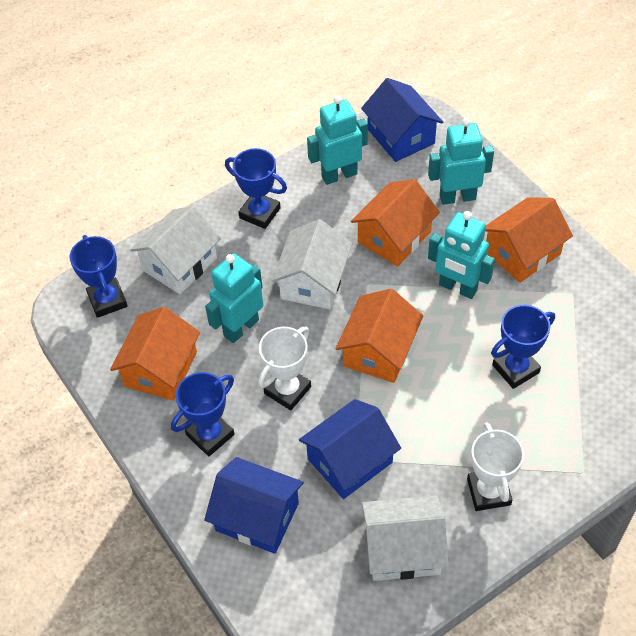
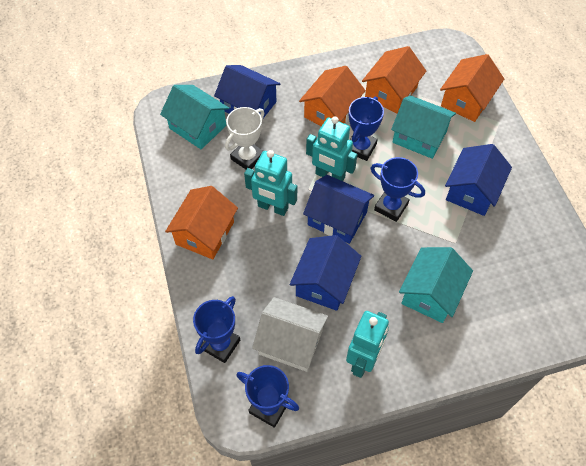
blue house: 3 -> 4
turquoise house: 0 -> 3
turquoise robot: 4 -> 3
white house: 3 -> 1
white trophy: 2 -> 1

